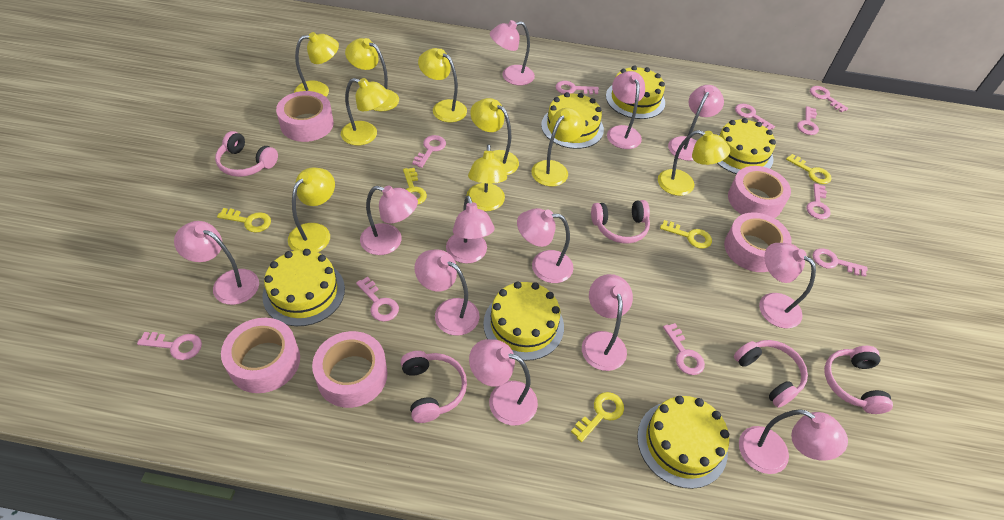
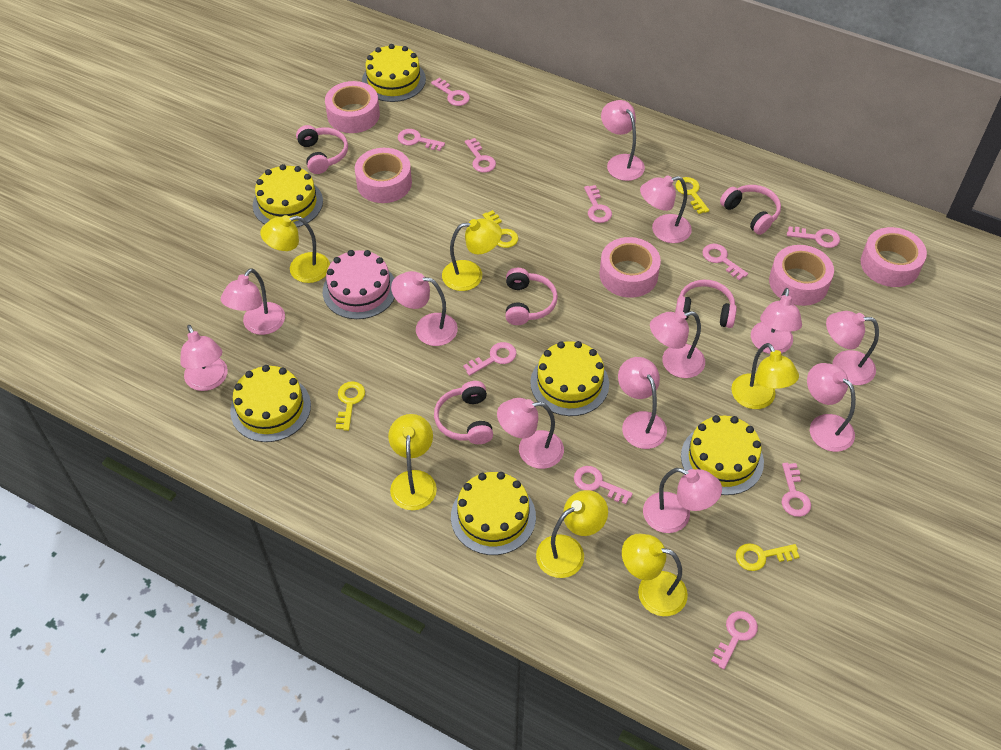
pink cake: 0 -> 1
yellow key: 5 -> 4
yellow lamp: 9 -> 6

